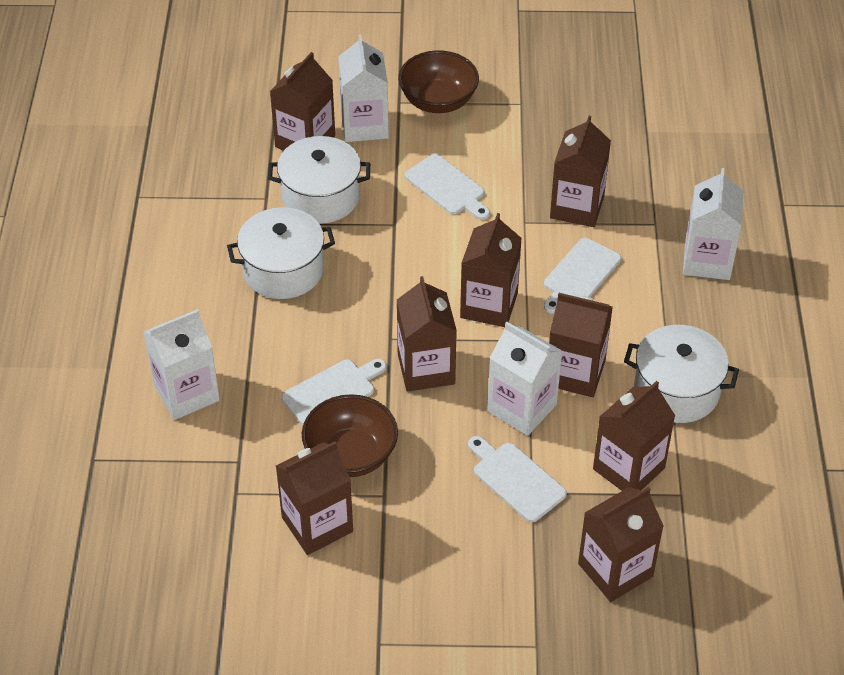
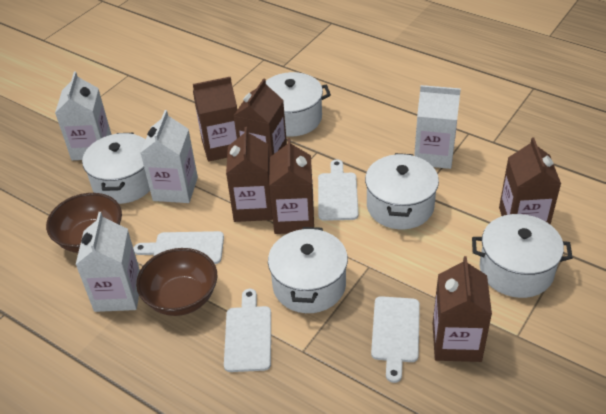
brown carton: 8 -> 6
white pot: 3 -> 5

